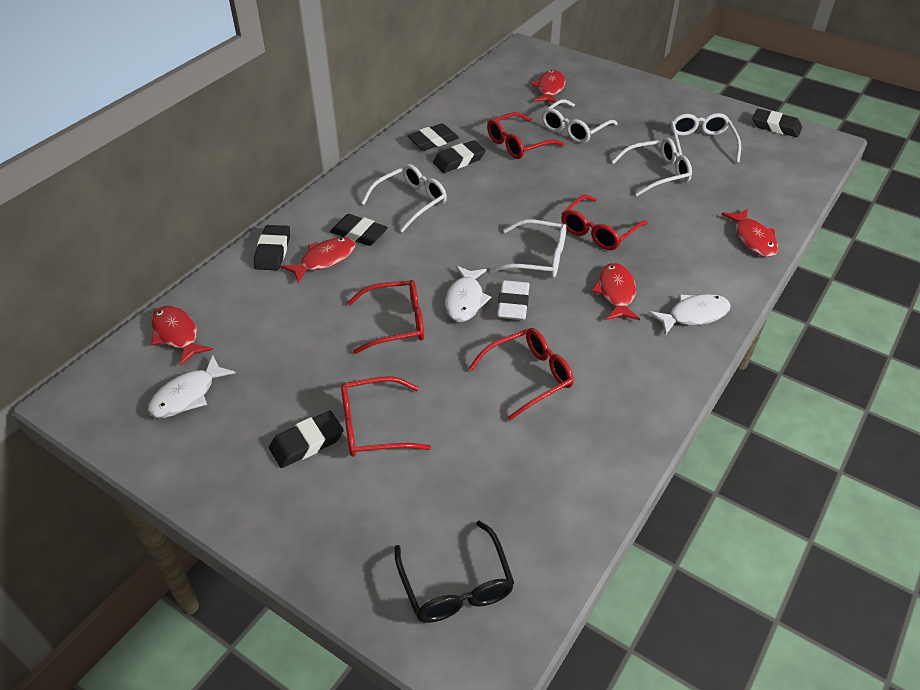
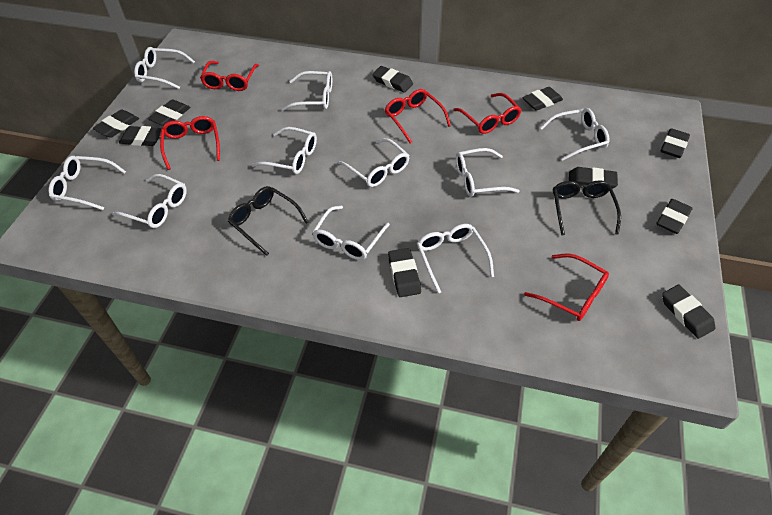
black eraser: 6 -> 10
black glasses: 1 -> 2
red fish: 5 -> 0
white eraser: 1 -> 0
white fish: 3 -> 0
white glasses: 5 -> 10

